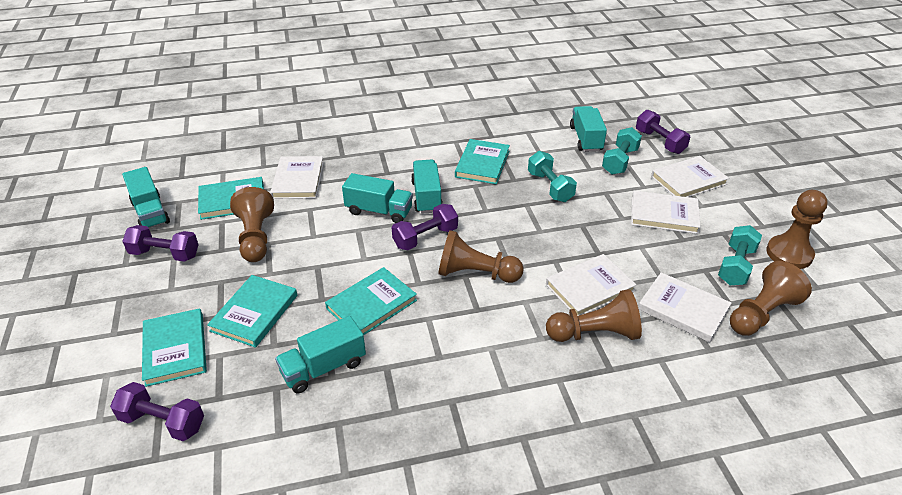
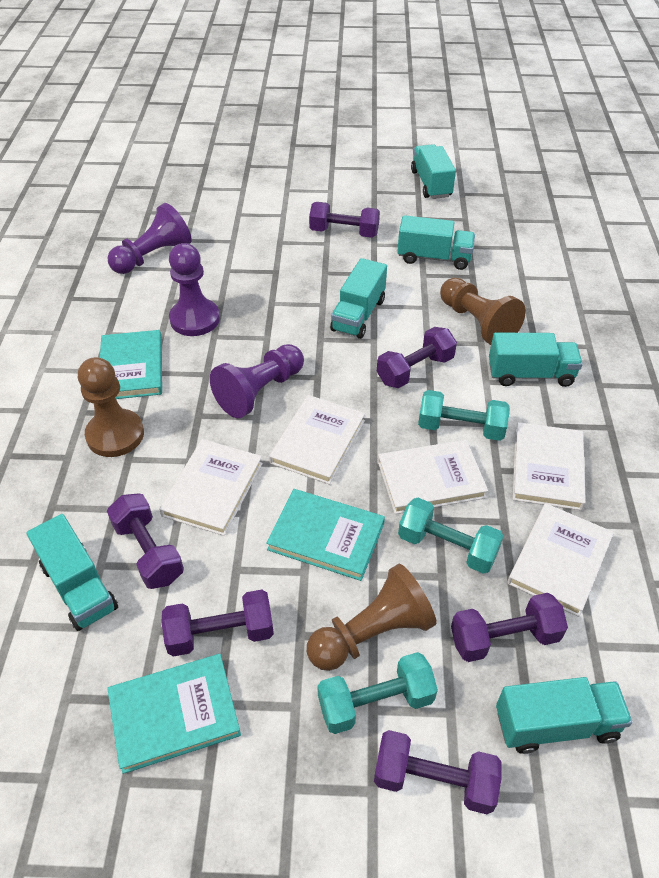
brown pawn: 5 -> 3
purple dumbbell: 4 -> 6
purple pawn: 0 -> 3
turquoise book: 5 -> 3
turquoise truck: 5 -> 6

